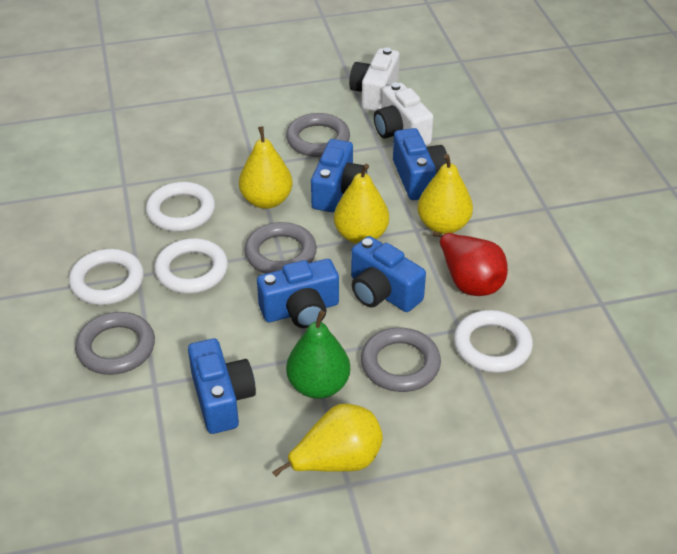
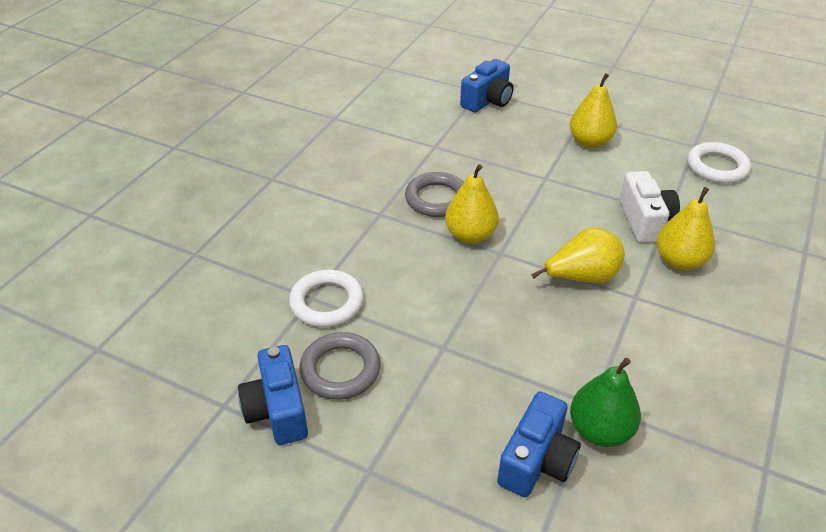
blue camera: 5 -> 3
grey ring: 4 -> 2
red pear: 1 -> 0
white camera: 2 -> 1
white ring: 4 -> 2

